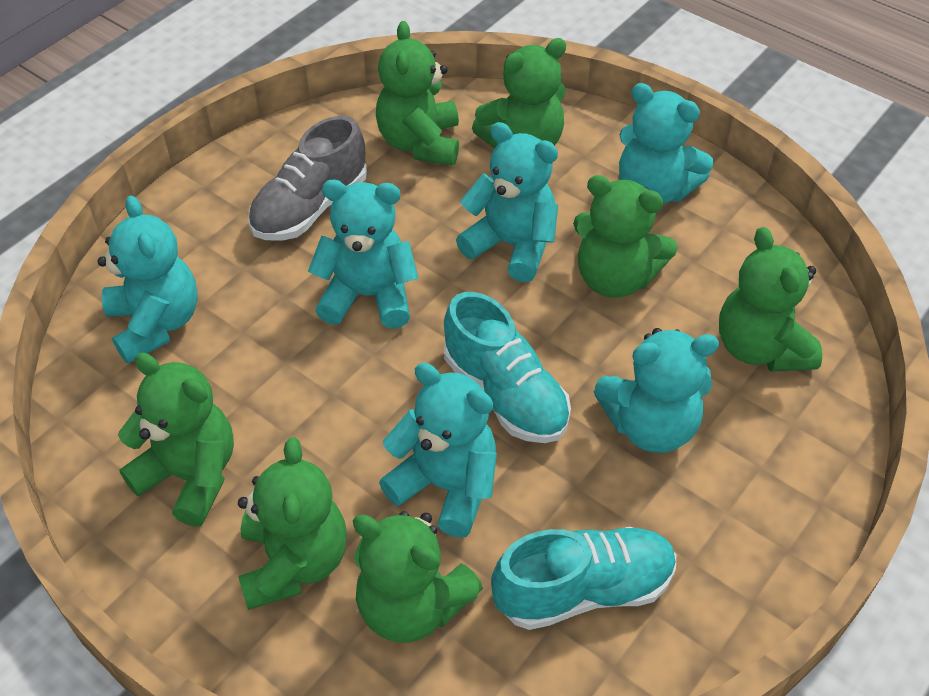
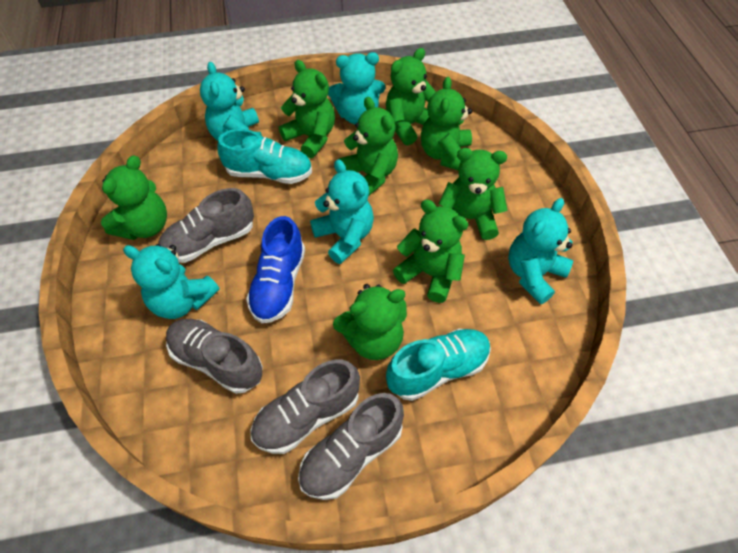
blue shoe: 0 -> 1
green teddy bear: 7 -> 8
grey shoe: 1 -> 4
turquoise teddy bear: 6 -> 5

